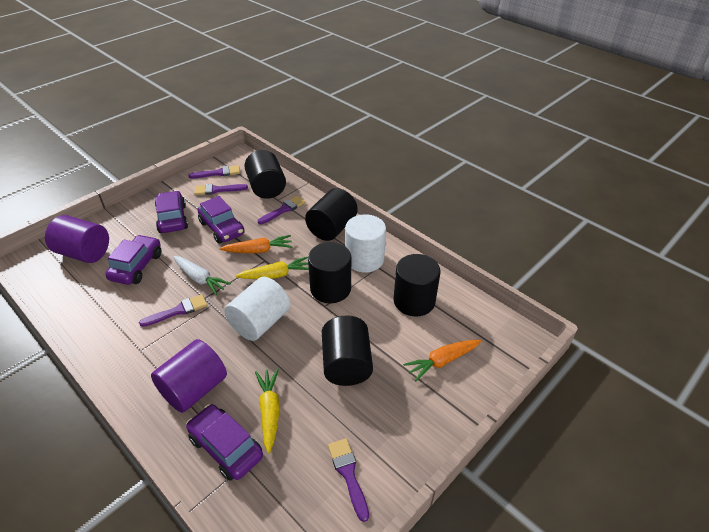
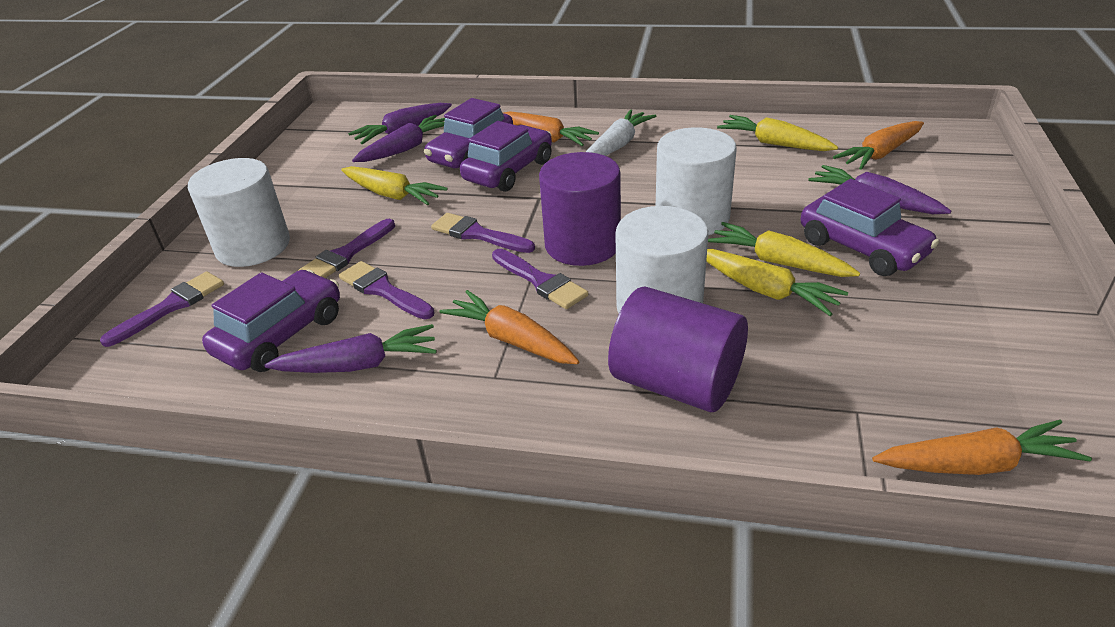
black cylinder: 5 -> 0
orange carrot: 2 -> 4
purple carrot: 0 -> 4
white cylinder: 2 -> 3
yellow carrot: 2 -> 4

